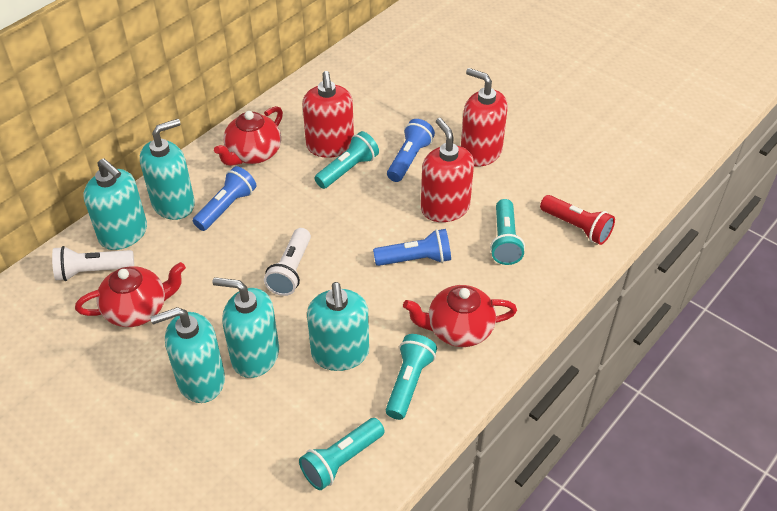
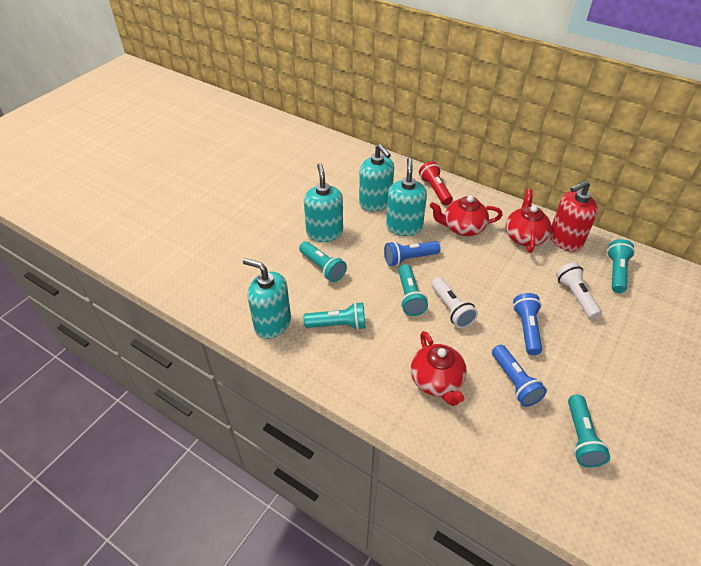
red soap dispenser: 3 -> 1
turquoise flashlight: 4 -> 5
turquoise soap dispenser: 5 -> 4

